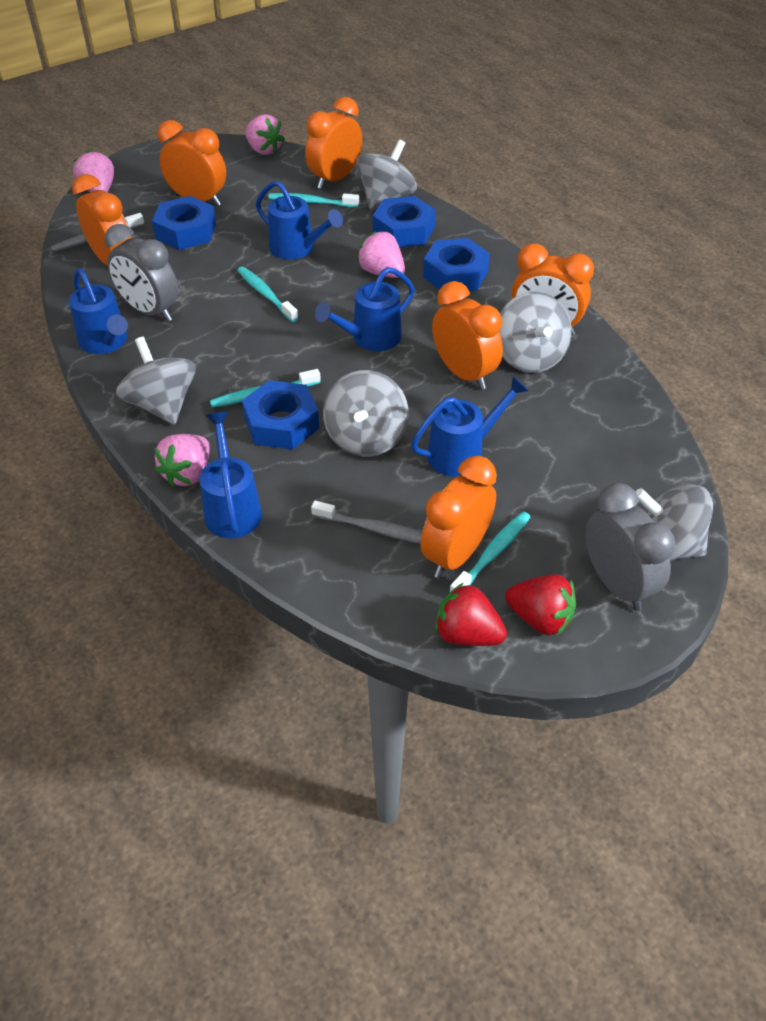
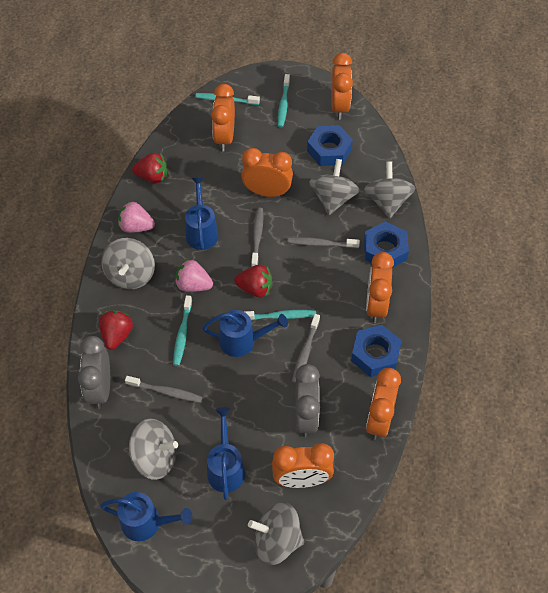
blue nut: 4 -> 3
blue watering can: 5 -> 4
grey toothbrush: 2 -> 4
pink strawberry: 4 -> 2
red strawberry: 2 -> 3

